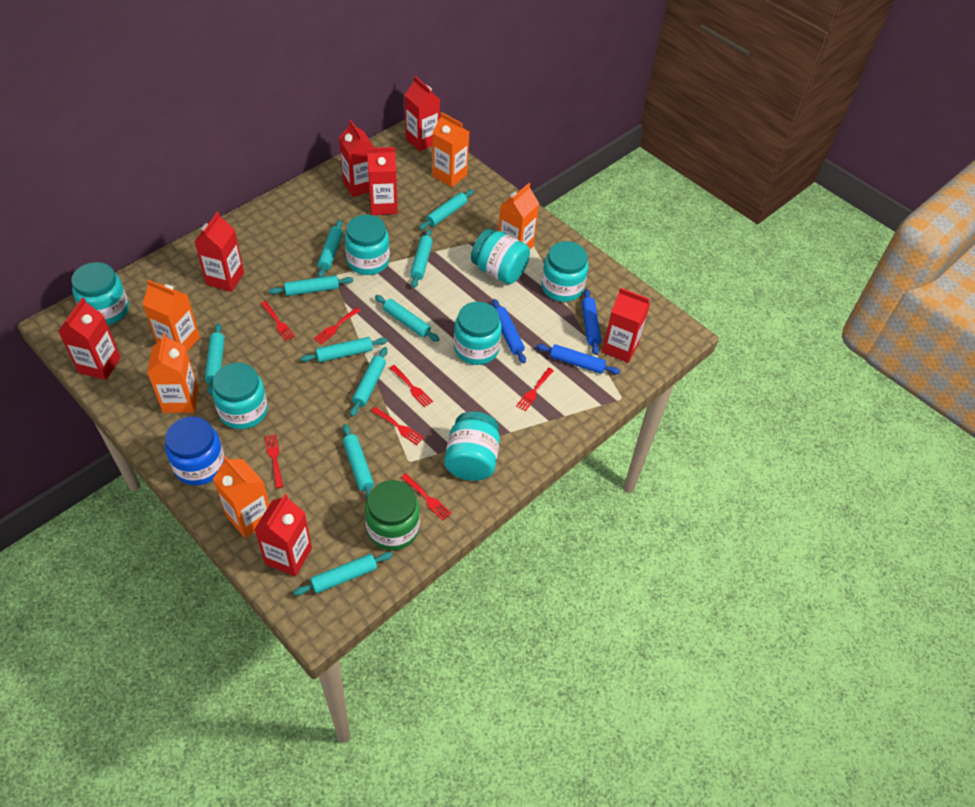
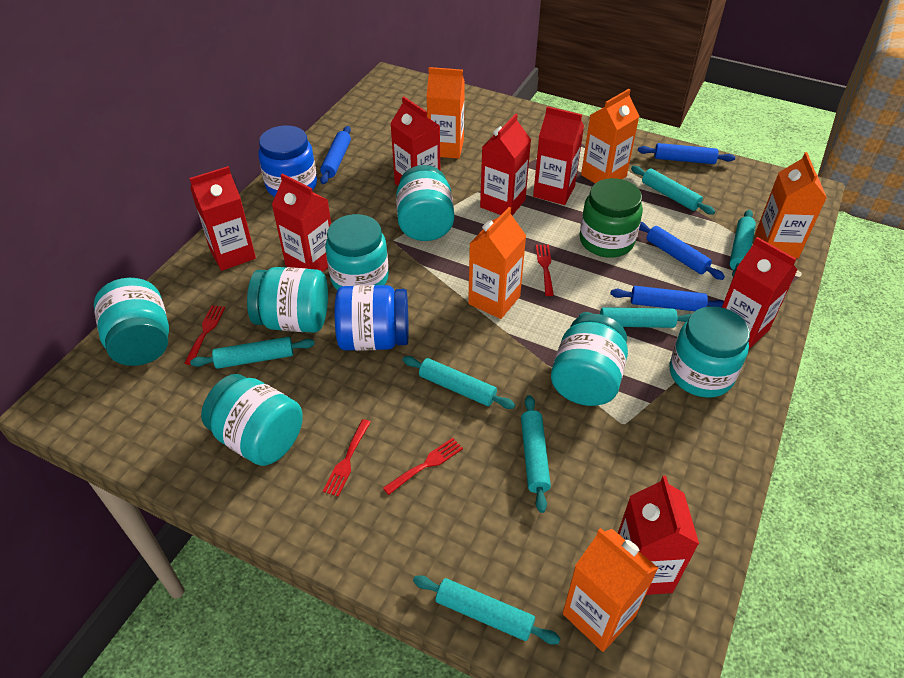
blue jar: 1 -> 2
blue rolling pin: 3 -> 4
red fork: 7 -> 4
turquoise rolling pin: 10 -> 7

